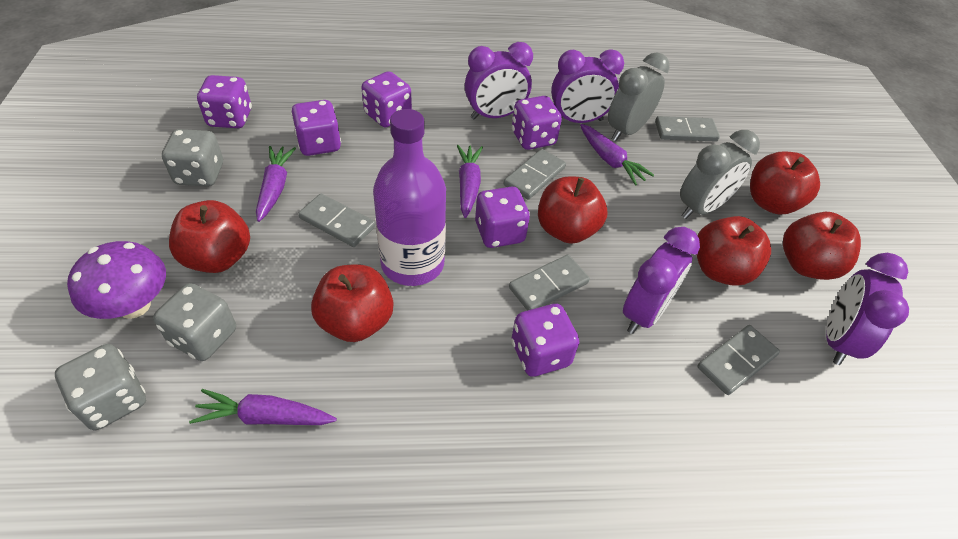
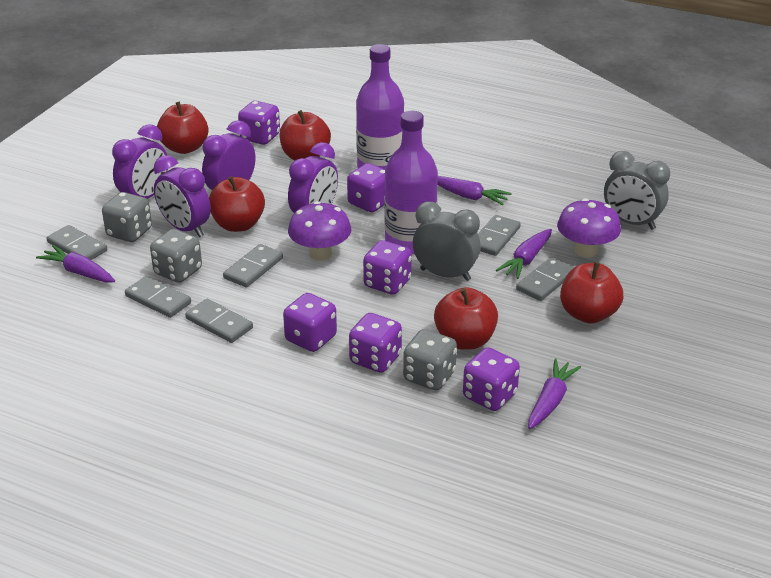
grey domino: 5 -> 6
purple bottle: 1 -> 2
purple mushroom: 1 -> 2
red apple: 6 -> 5

